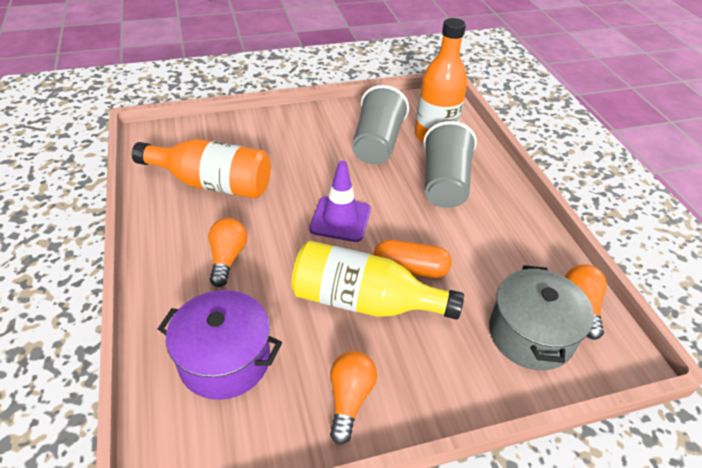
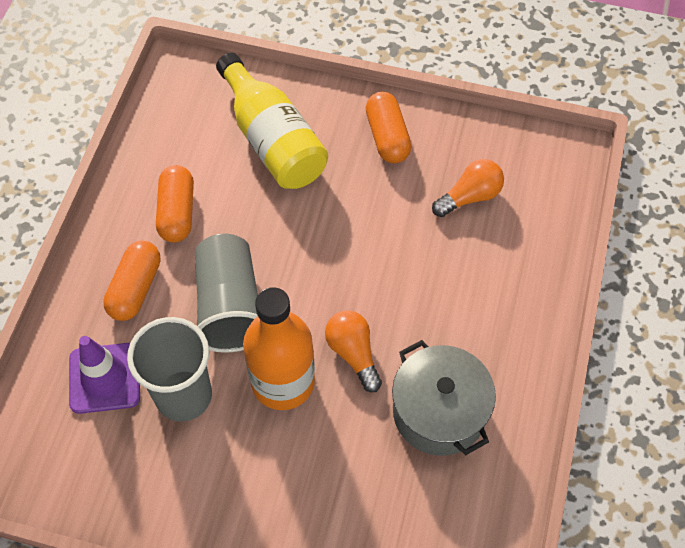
orange bottle: 2 -> 1
orange capsule: 1 -> 3
orange light bulb: 3 -> 2
purple pot: 1 -> 0

